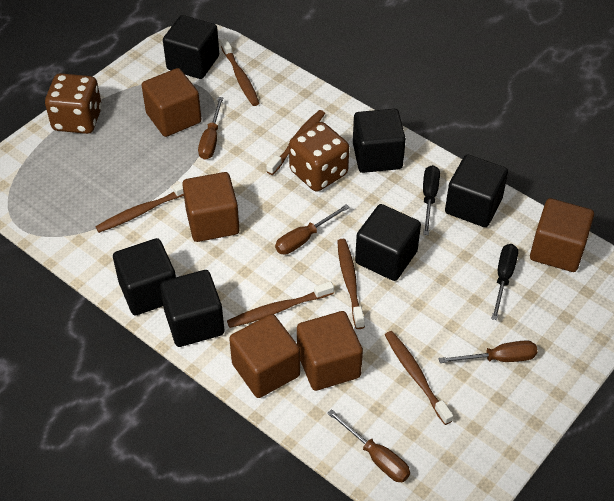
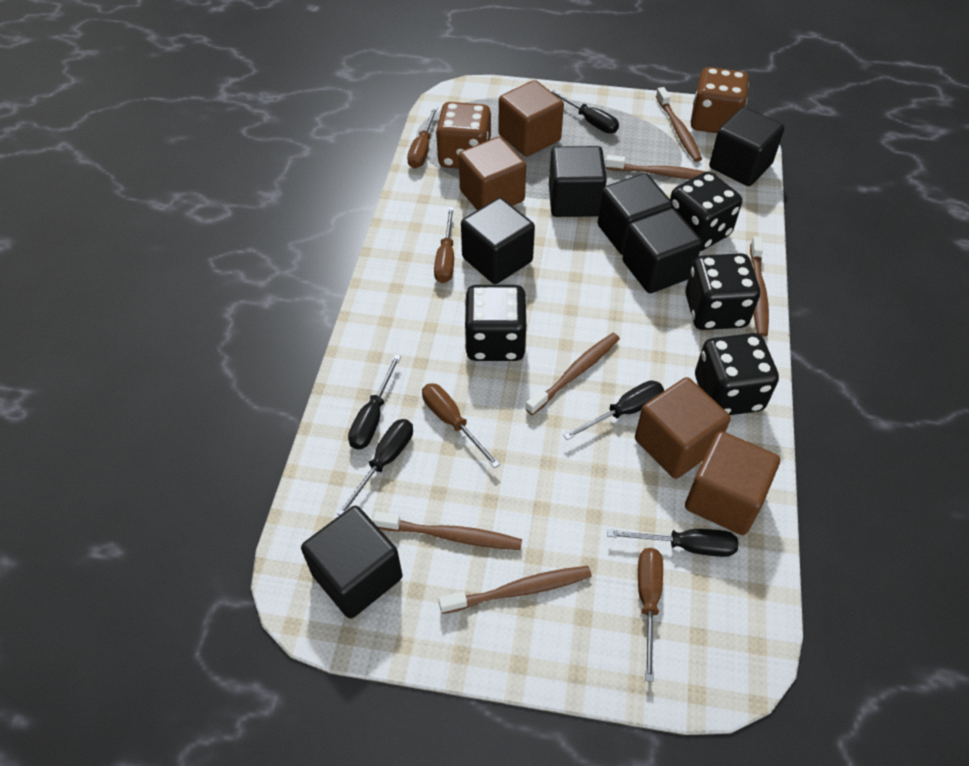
black dice: 0 -> 4
black screwdriver: 2 -> 5
brown cube: 5 -> 4

